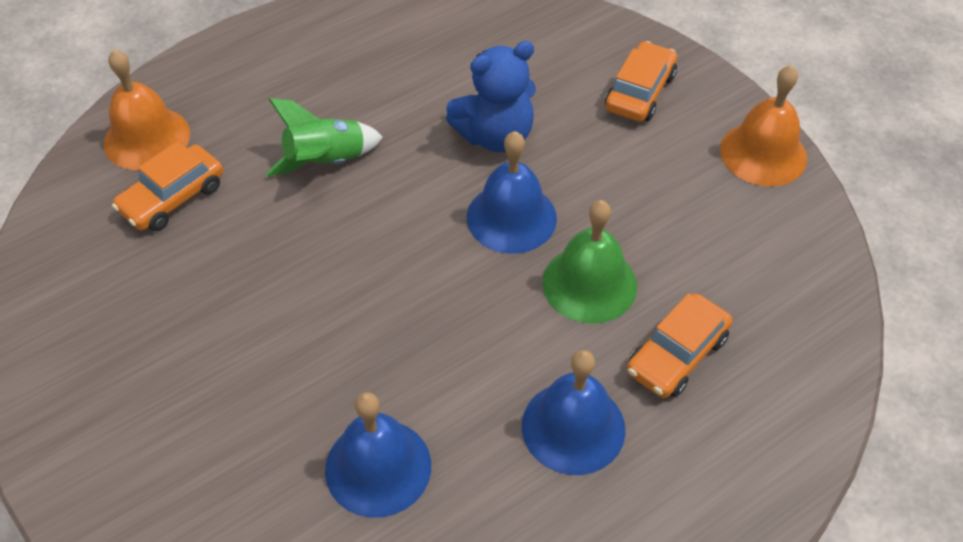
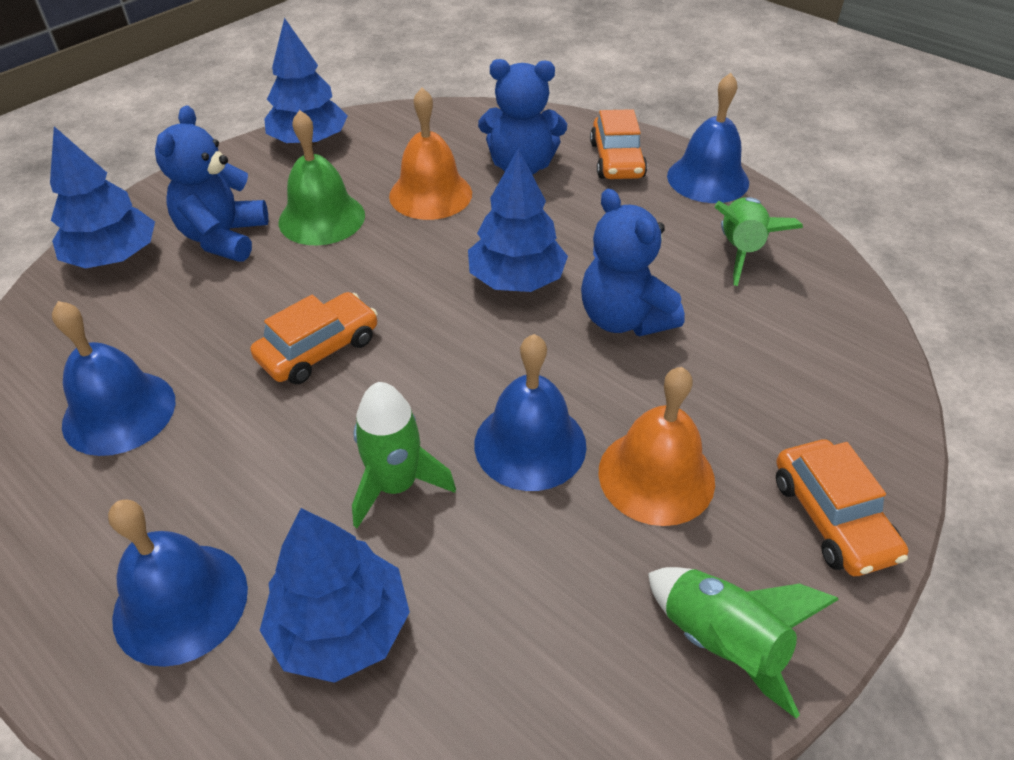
blue bell: 3 -> 4
blue teddy bear: 1 -> 3
blue tree: 0 -> 4
green rocket: 1 -> 3

